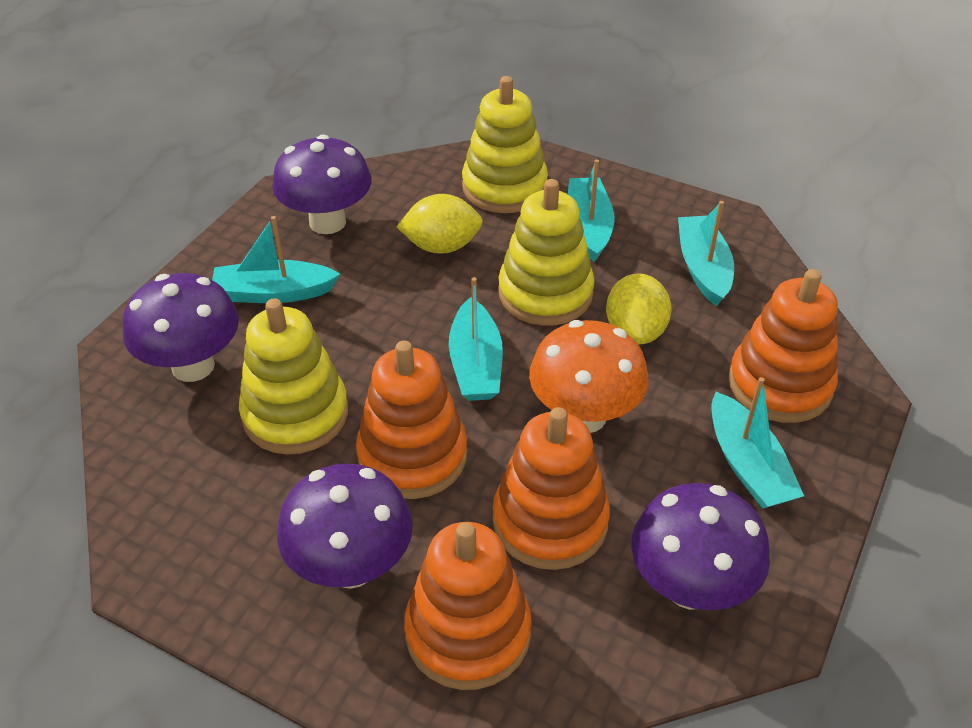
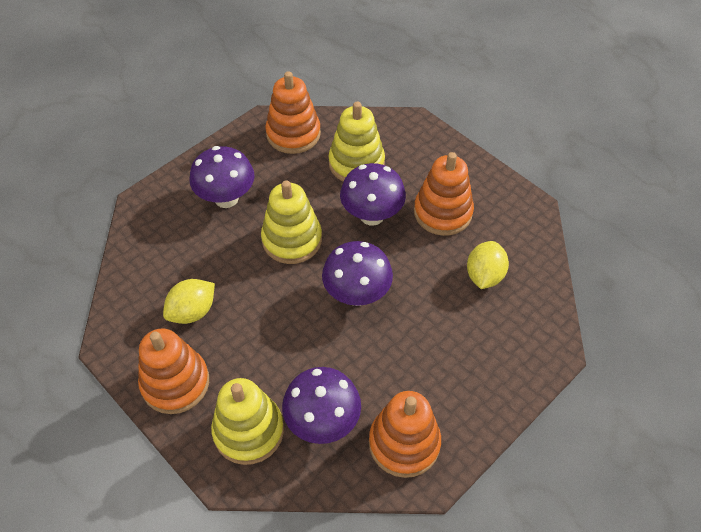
orange mushroom: 1 -> 0
turquoise boat: 5 -> 0

